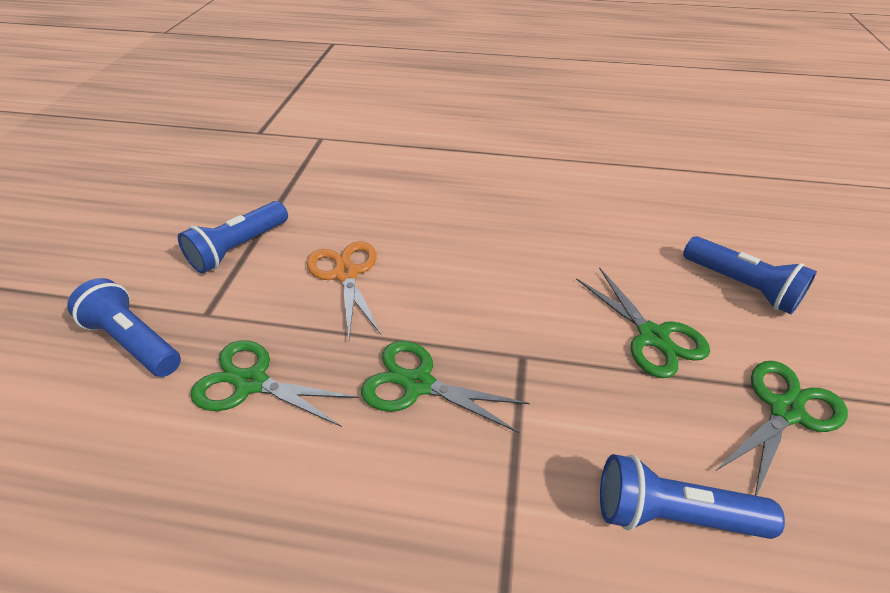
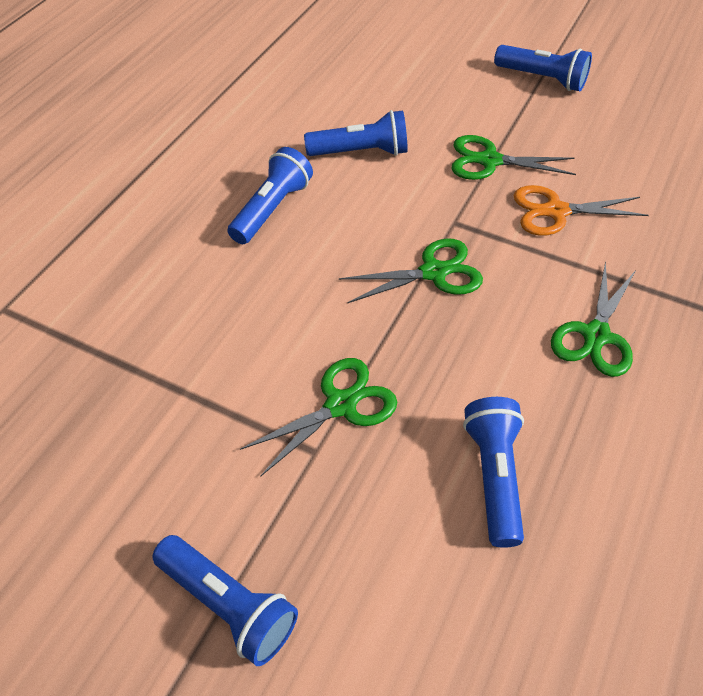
blue flashlight: 4 -> 5

